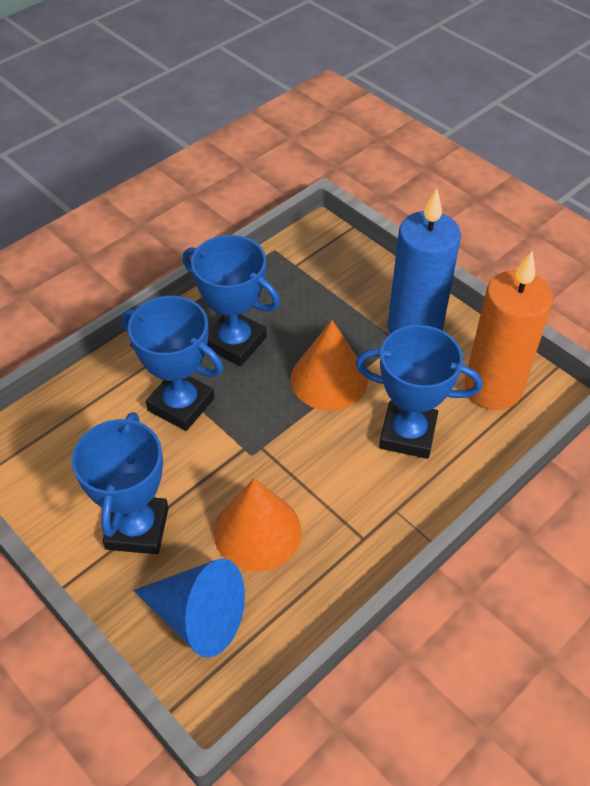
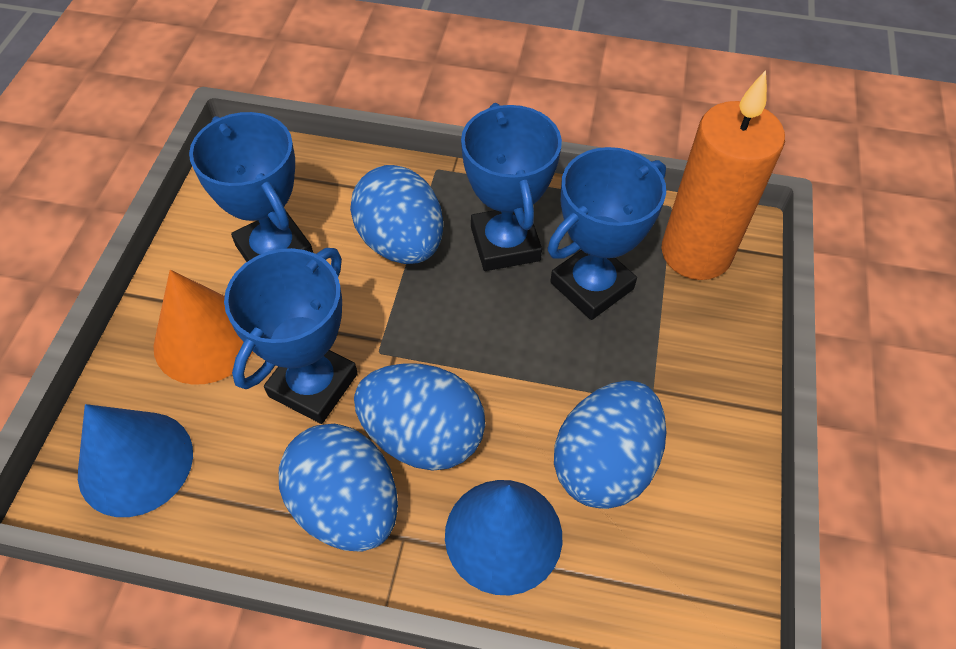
blue candle: 1 -> 0
blue cone: 1 -> 2
blue egg: 0 -> 4
orange cone: 2 -> 1

